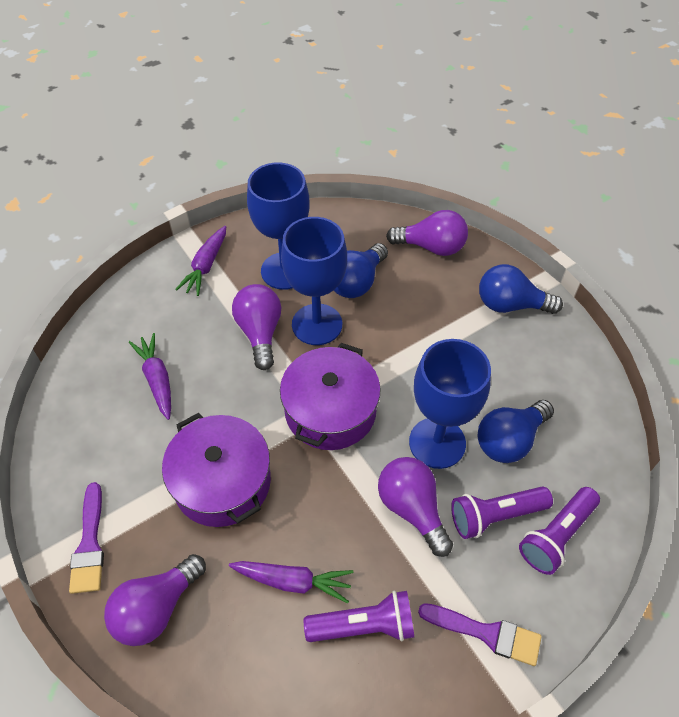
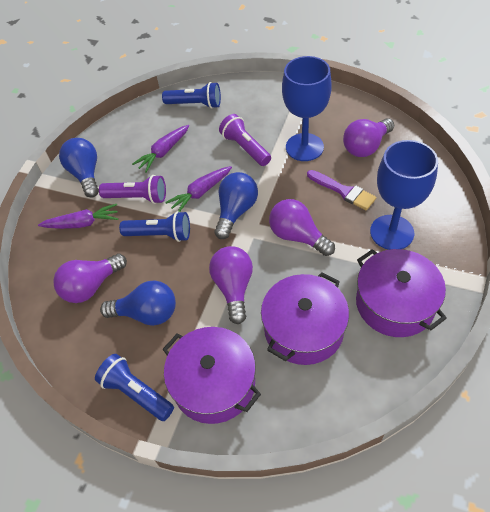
blue flashlight: 0 -> 3
blue goblet: 3 -> 2
purple brush: 2 -> 1
purple flashlight: 3 -> 2
purple pot: 2 -> 3

